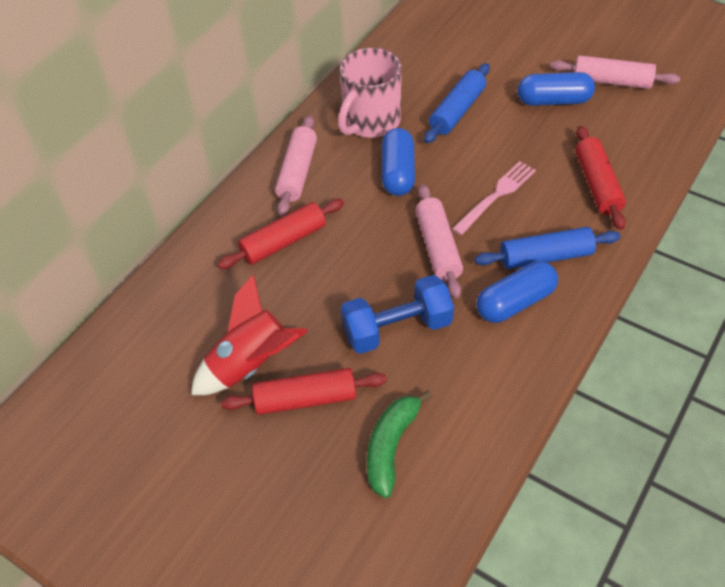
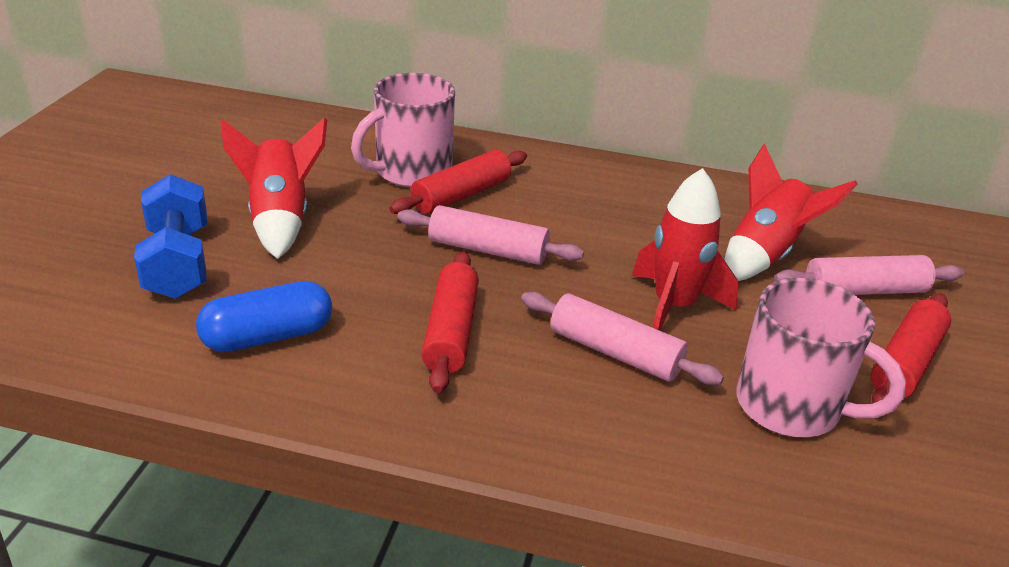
blue capsule: 3 -> 1
blue rolling pin: 2 -> 0
green banana: 1 -> 0
pink fork: 1 -> 0
pink mug: 1 -> 2
red rocket: 1 -> 3

